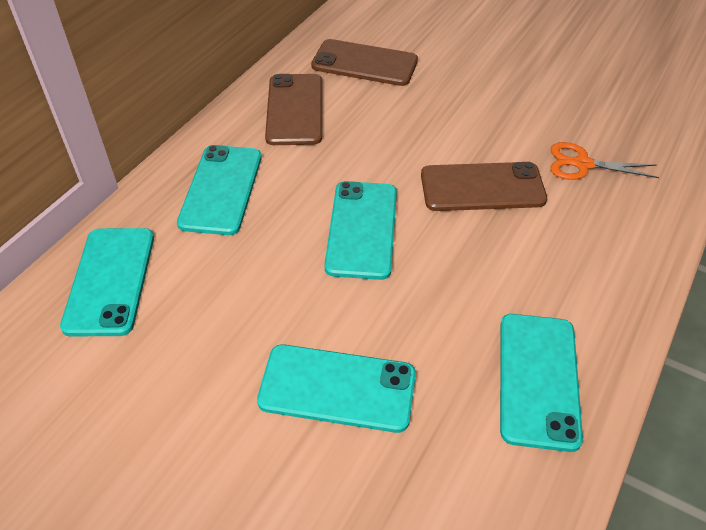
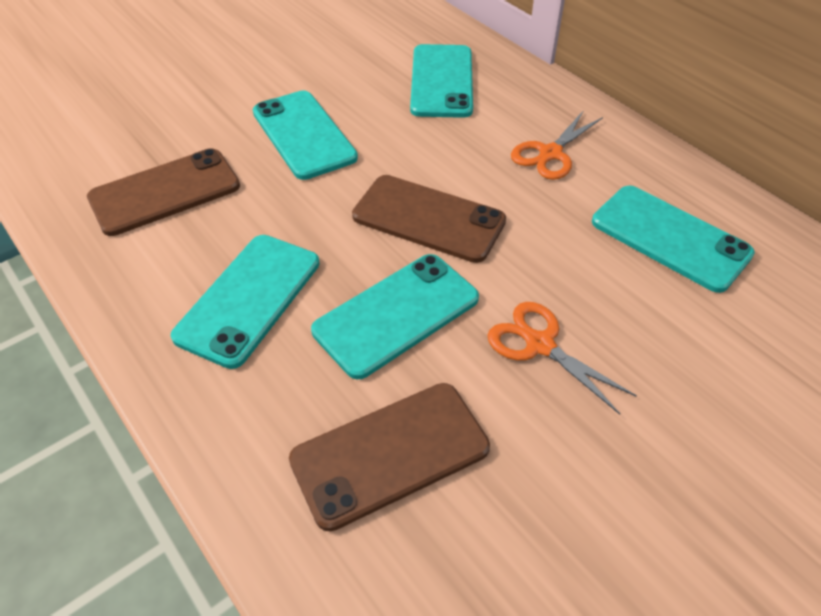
orange scissors: 1 -> 2

